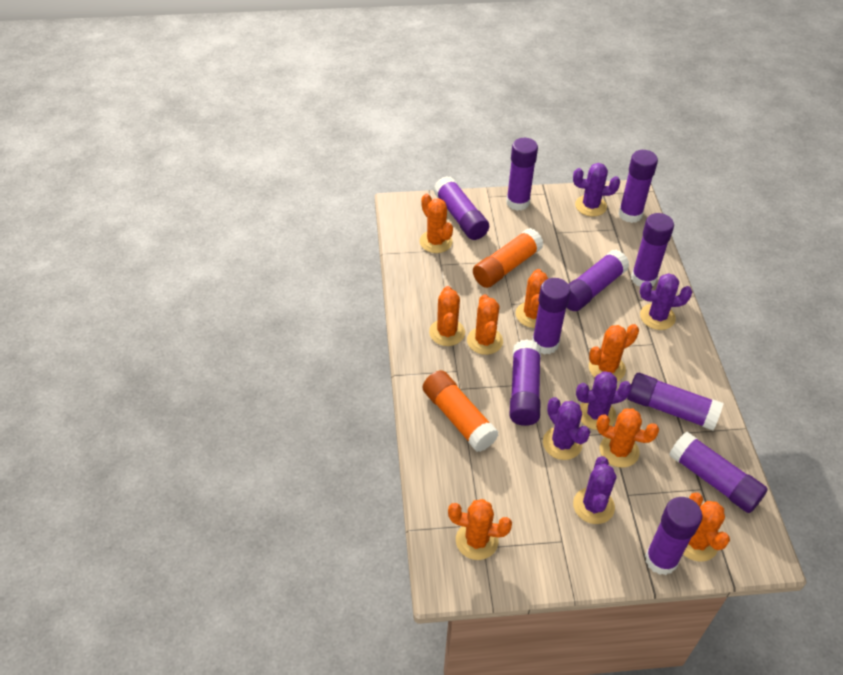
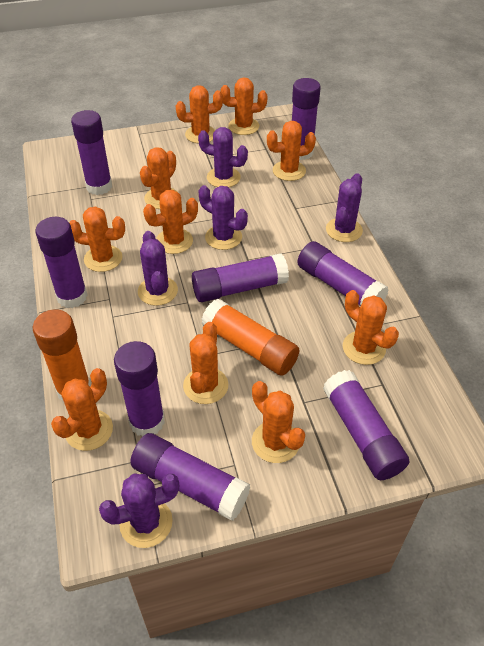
orange cactus: 8 -> 10
purple glue stick: 10 -> 8

